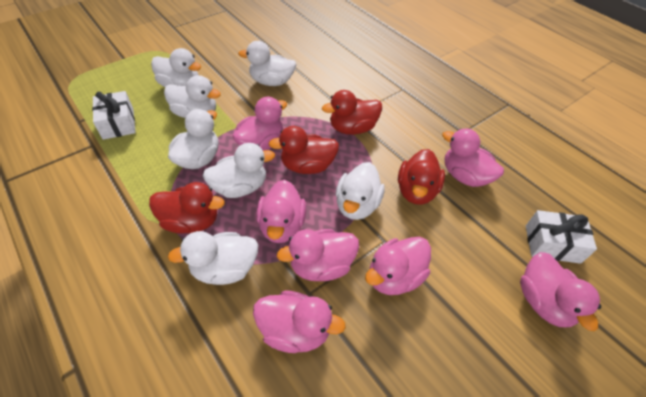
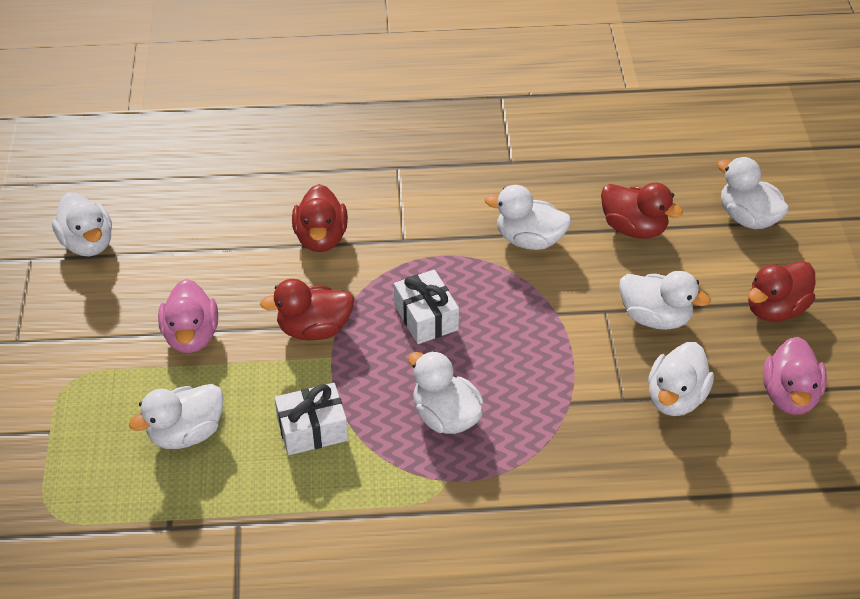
pink duck: 7 -> 2

